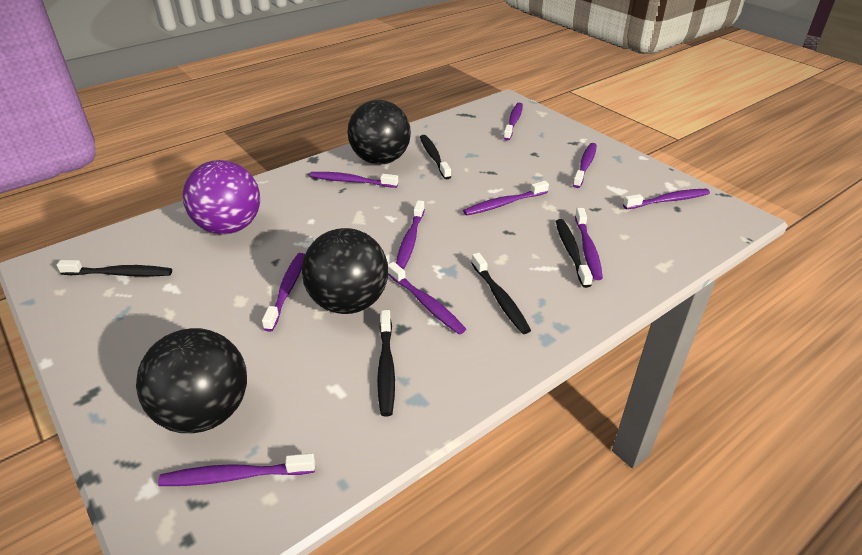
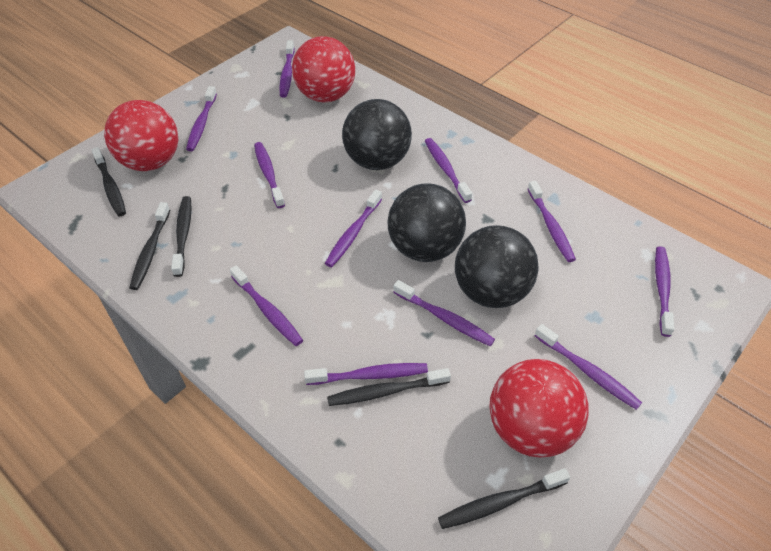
purple ball: 1 -> 0
purple toothbrush: 10 -> 11
red ball: 0 -> 3

